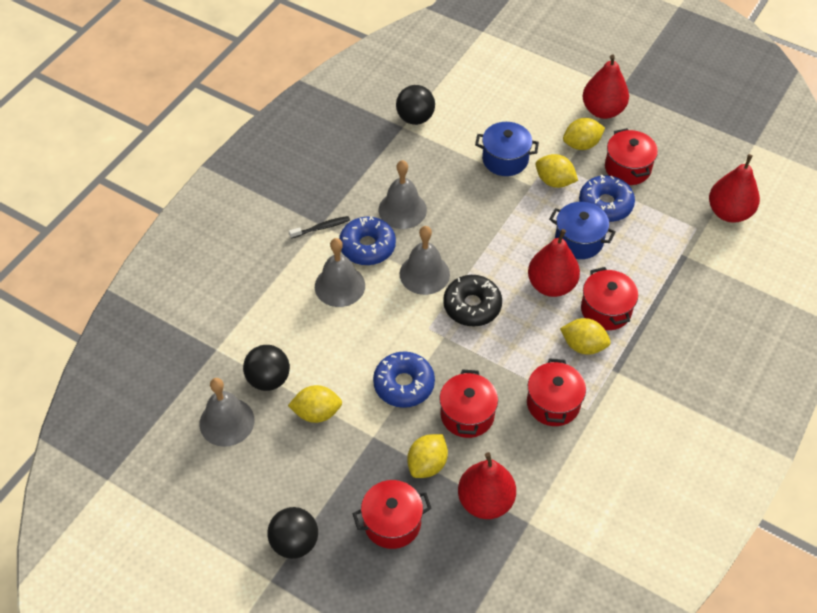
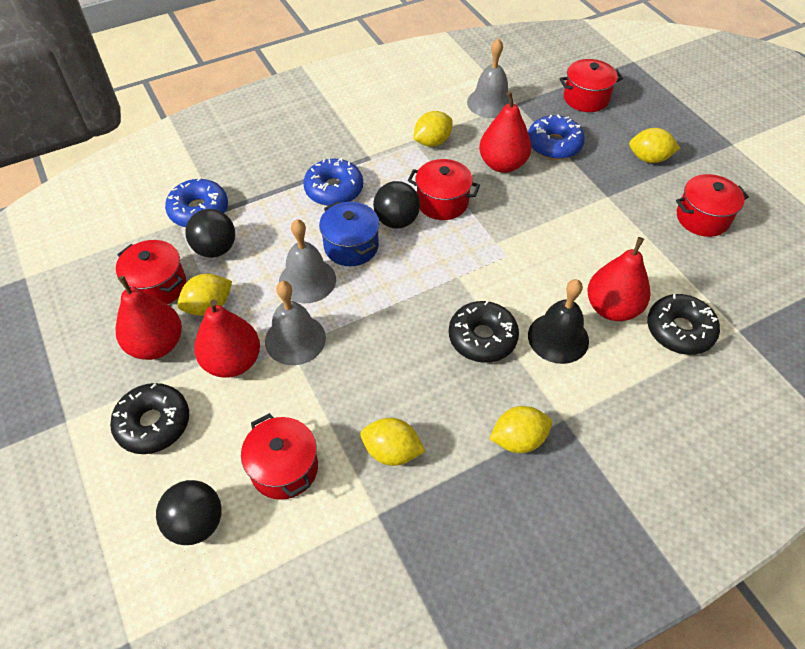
black bell: 0 -> 1
black donut: 1 -> 3
black toothbrush: 1 -> 0
blue pot: 2 -> 1
grey bell: 4 -> 3

